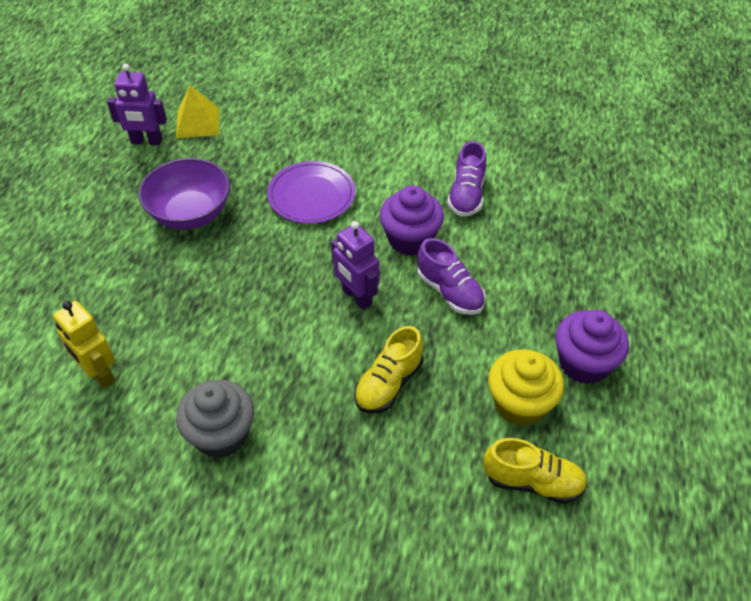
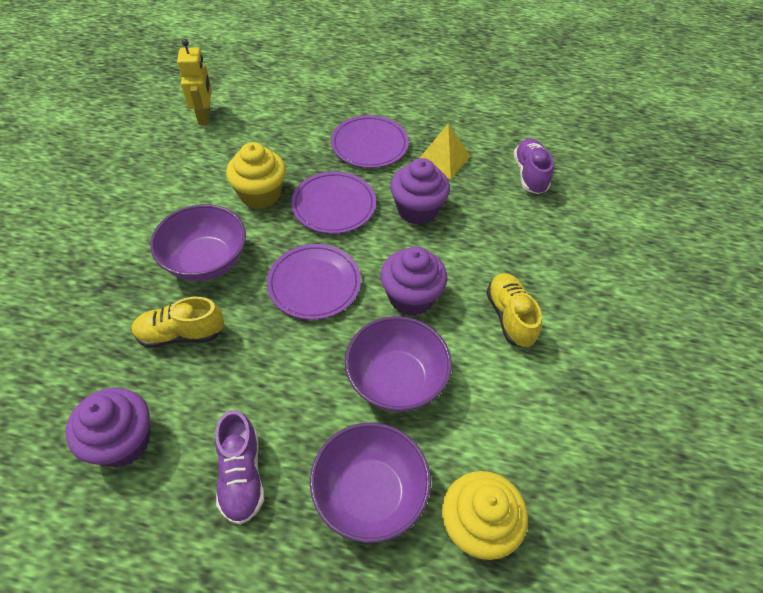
grey cupcake: 1 -> 0
purple bowl: 1 -> 3
purple cupcake: 2 -> 3
purple plate: 1 -> 3
purple robot: 2 -> 0
yellow cupcake: 1 -> 2

